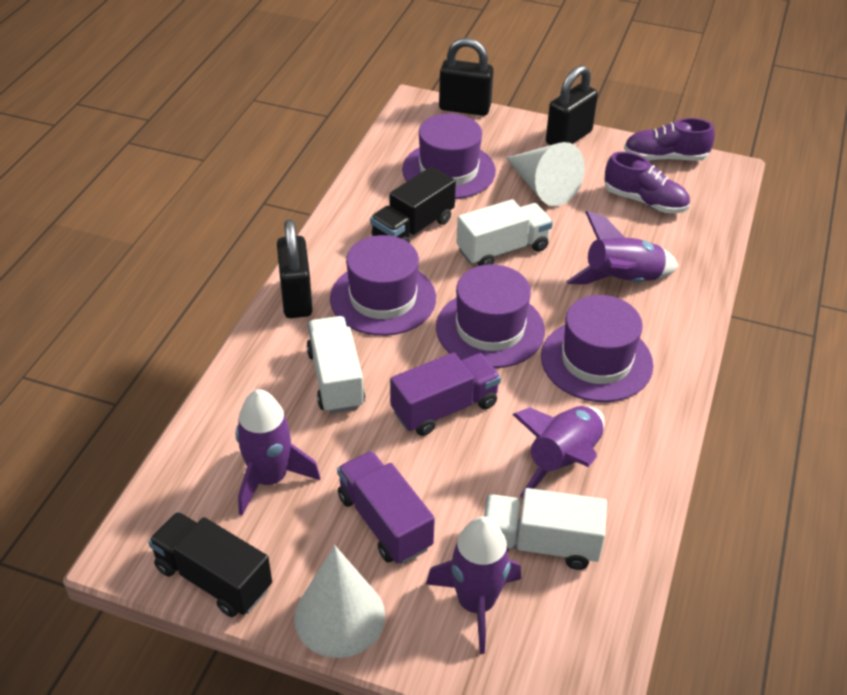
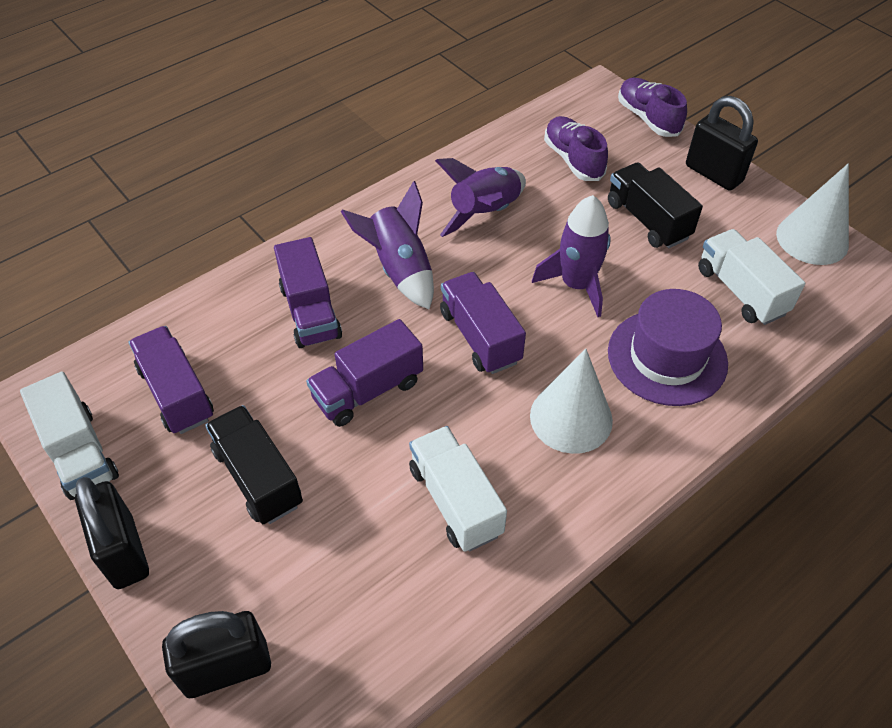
purple hat: 4 -> 1
purple rocket: 4 -> 3
purple truck: 2 -> 4

